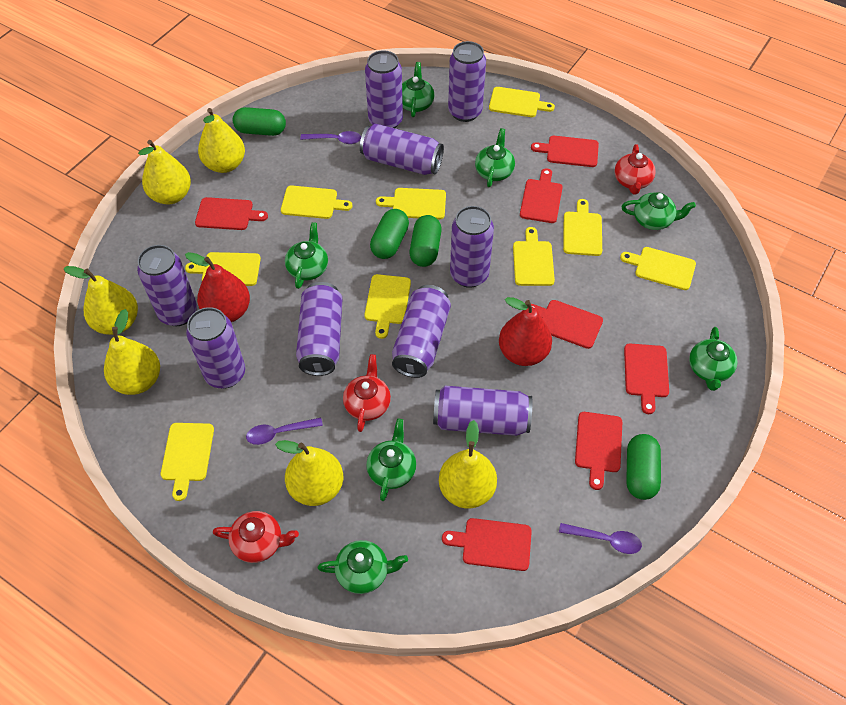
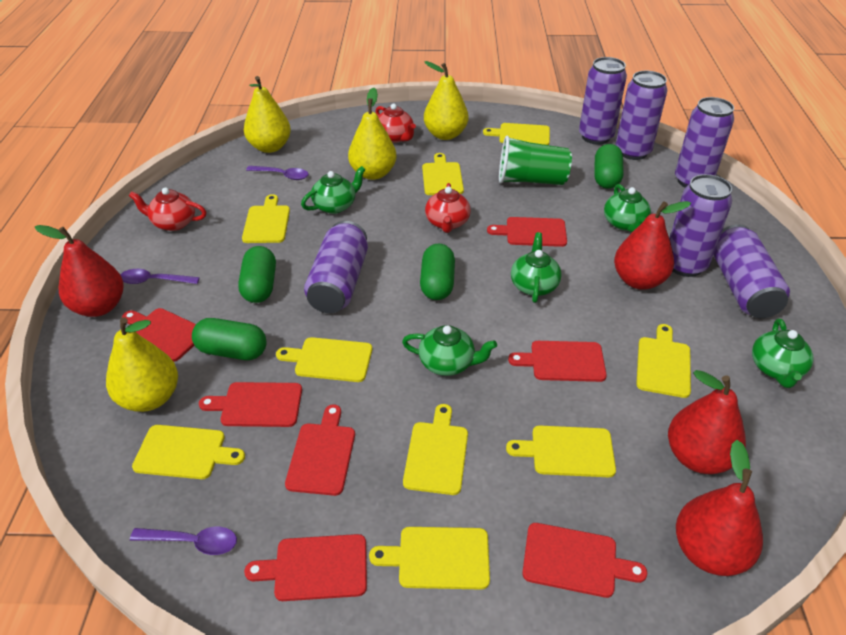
green cup: 0 -> 1
green teapot: 7 -> 5
purple can: 9 -> 6
red pear: 2 -> 4
yellow pear: 6 -> 4

